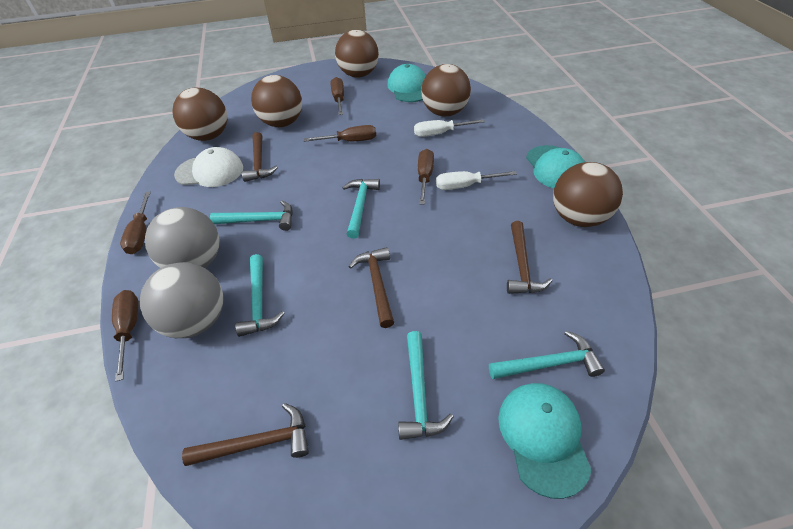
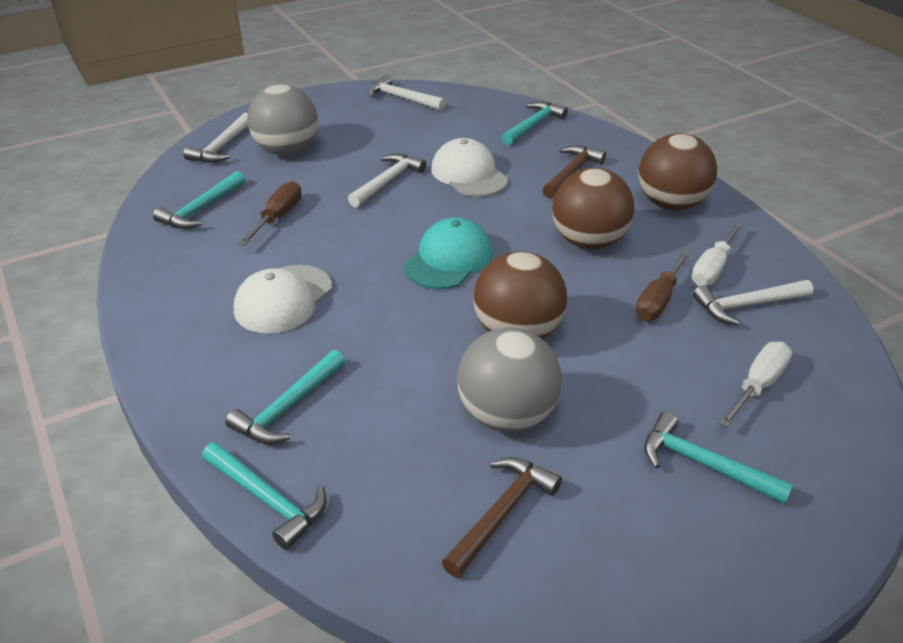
brown ball: 5 -> 3
brown hammer: 4 -> 2
brown screwdriver: 5 -> 2
turquoise cap: 3 -> 1
white cap: 1 -> 2
white hammer: 0 -> 4

